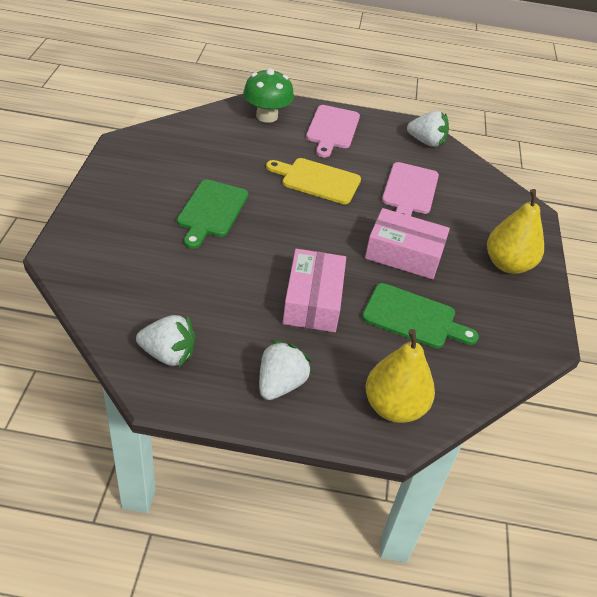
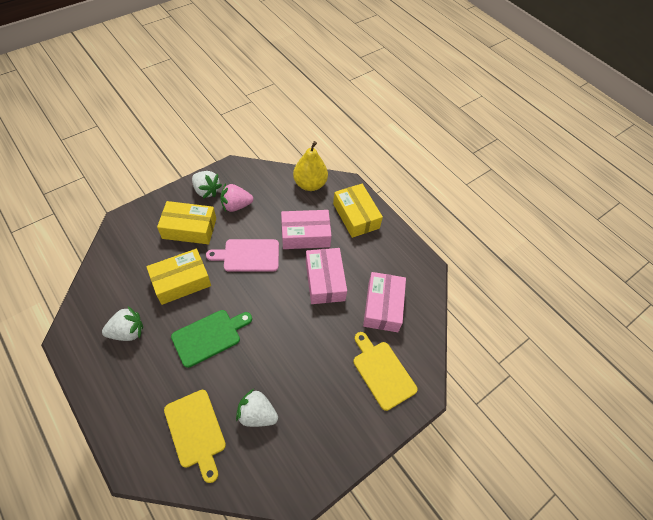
green cutting board: 2 -> 1
green mushroom: 1 -> 0
pink box: 2 -> 3
pink cutting board: 2 -> 1
pink strawberry: 0 -> 1
yellow box: 0 -> 3
yellow cutting board: 1 -> 2
yellow pear: 2 -> 1

